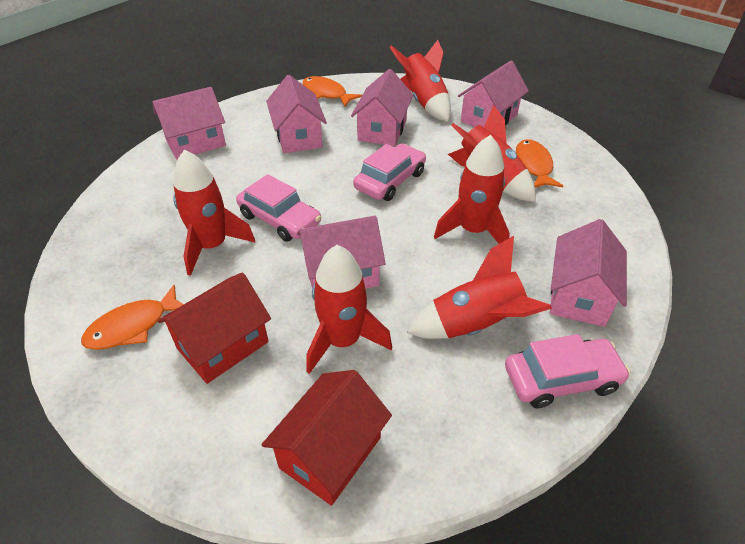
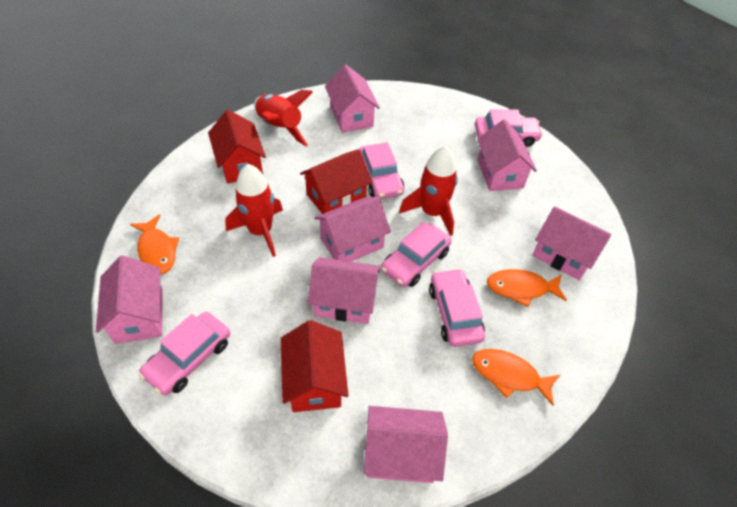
pink car: 3 -> 5
pink house: 6 -> 7
red house: 2 -> 3
red rocket: 6 -> 3

